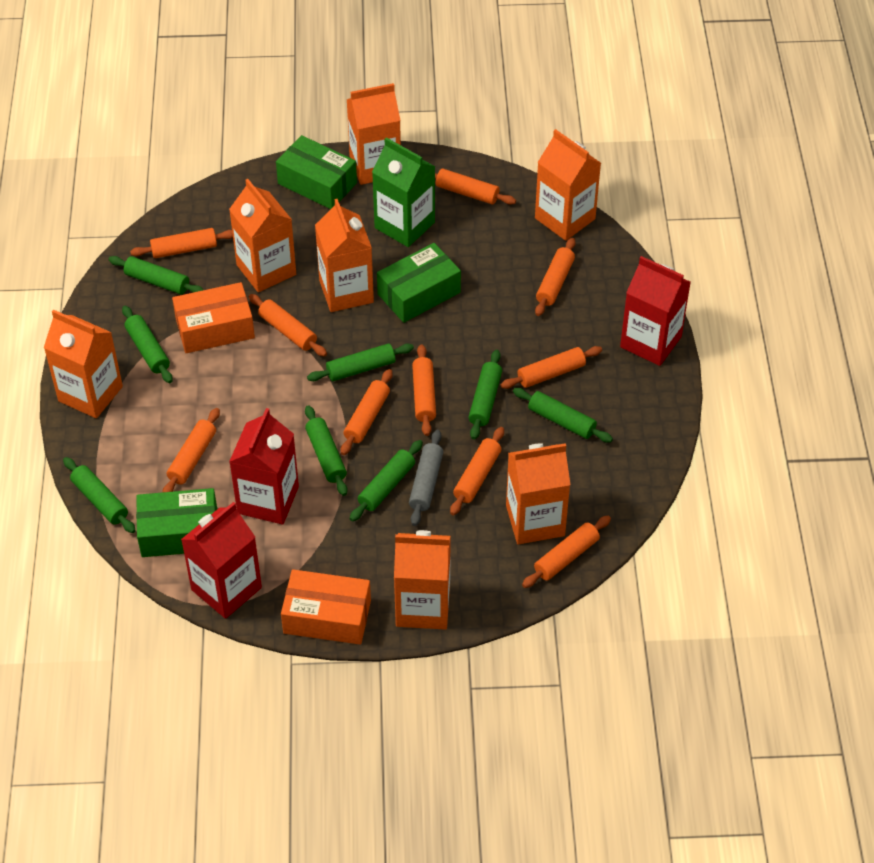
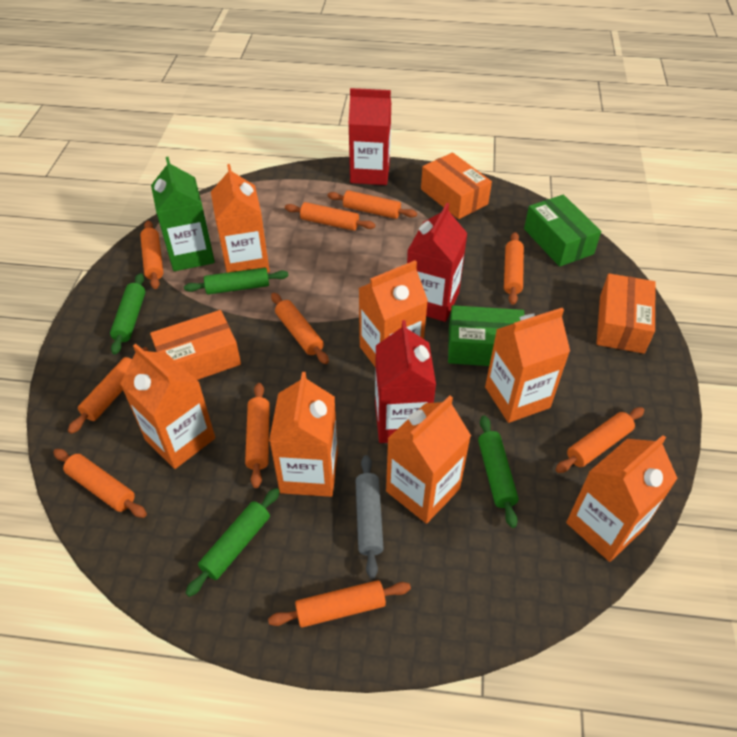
green box: 3 -> 2
green rolling pin: 8 -> 4
orange box: 2 -> 3

